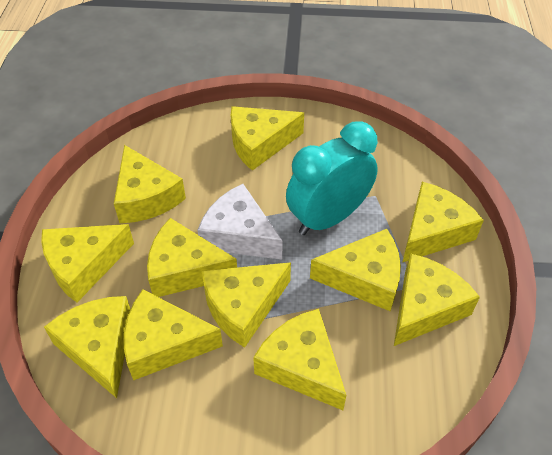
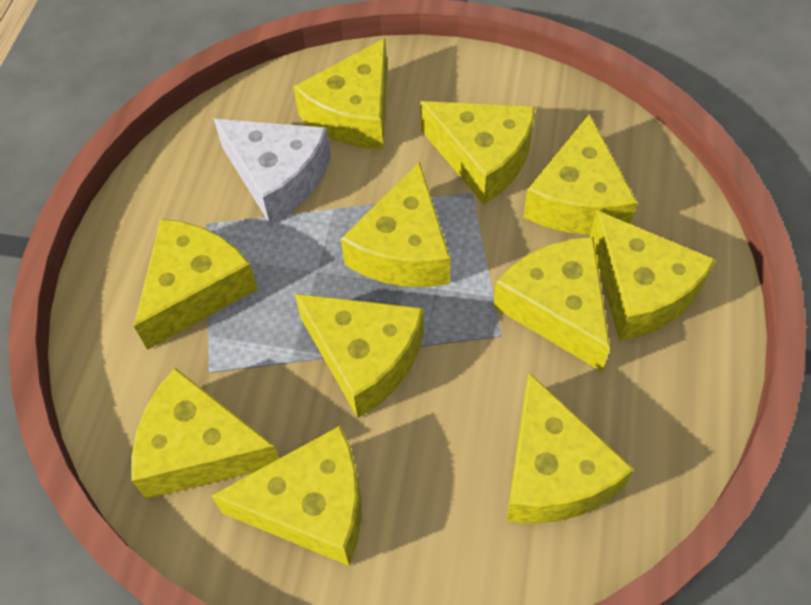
turquoise clock: 1 -> 0

